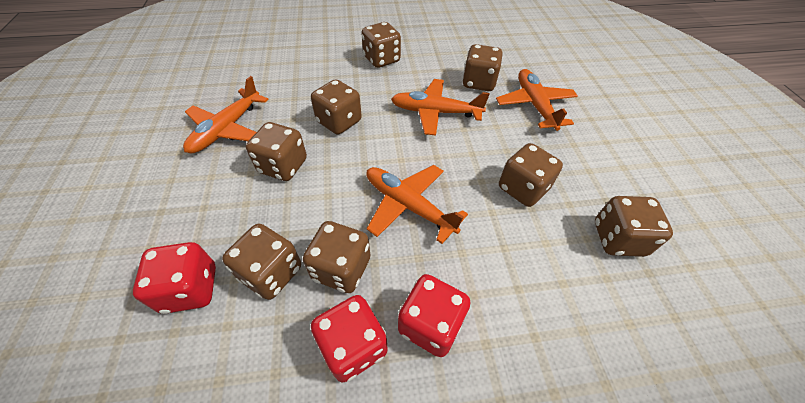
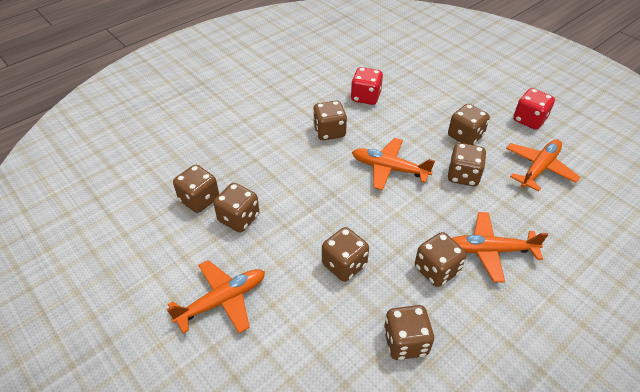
red dice: 3 -> 2

